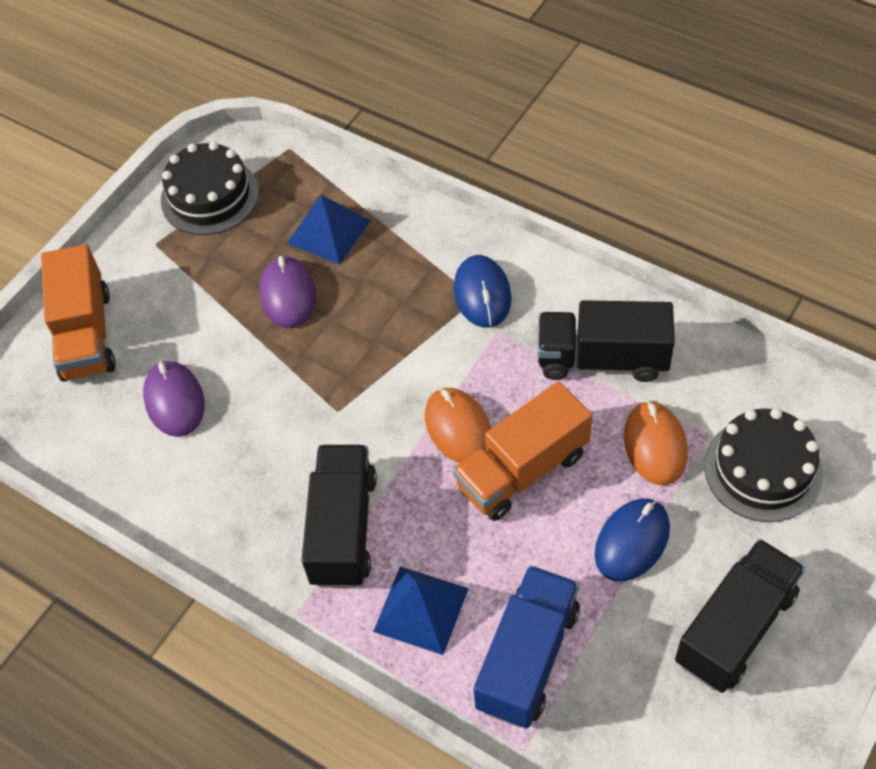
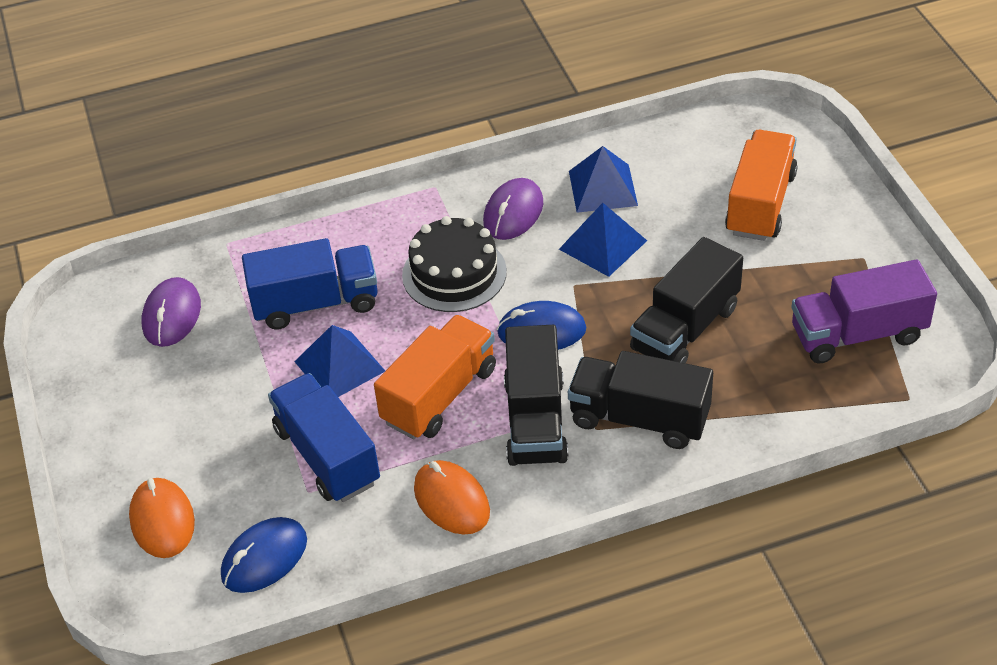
black cake: 2 -> 1
blue pyramid: 2 -> 3
blue truck: 1 -> 2
purple truck: 0 -> 1

